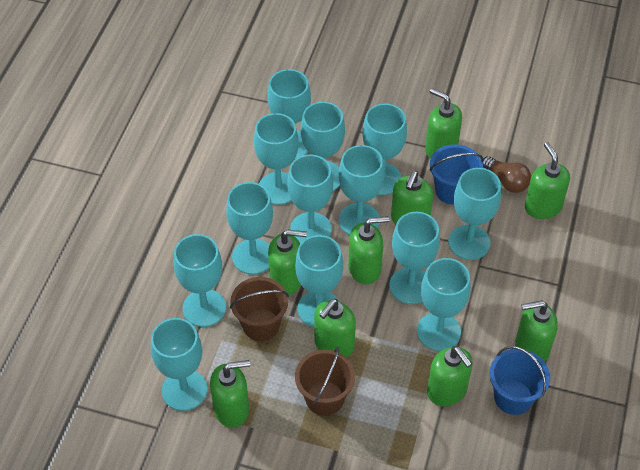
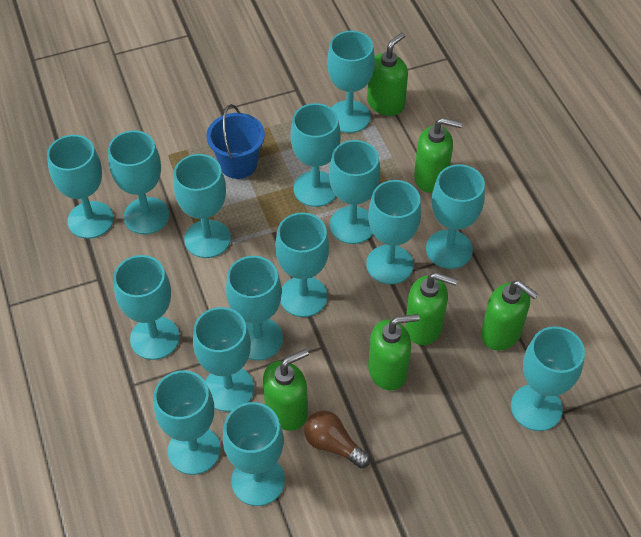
blue bucket: 2 -> 1
brown bucket: 2 -> 0
green soap dispenser: 9 -> 6
turquoise goblet: 13 -> 15

